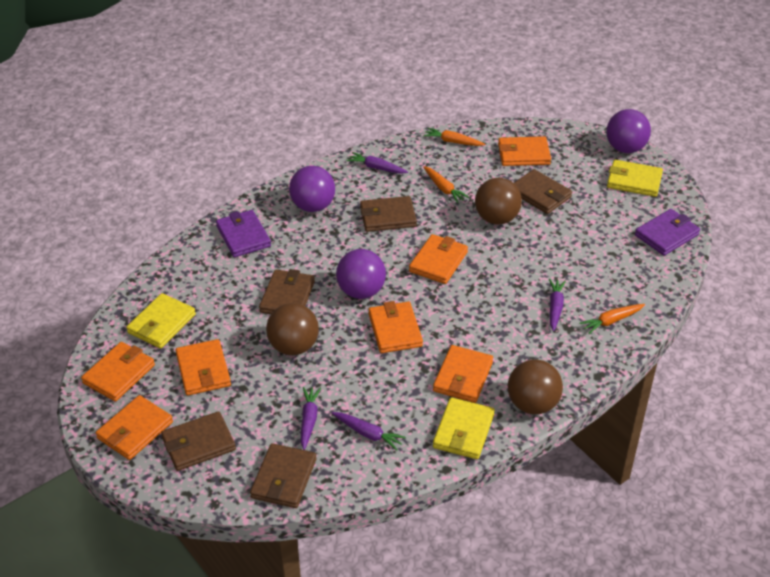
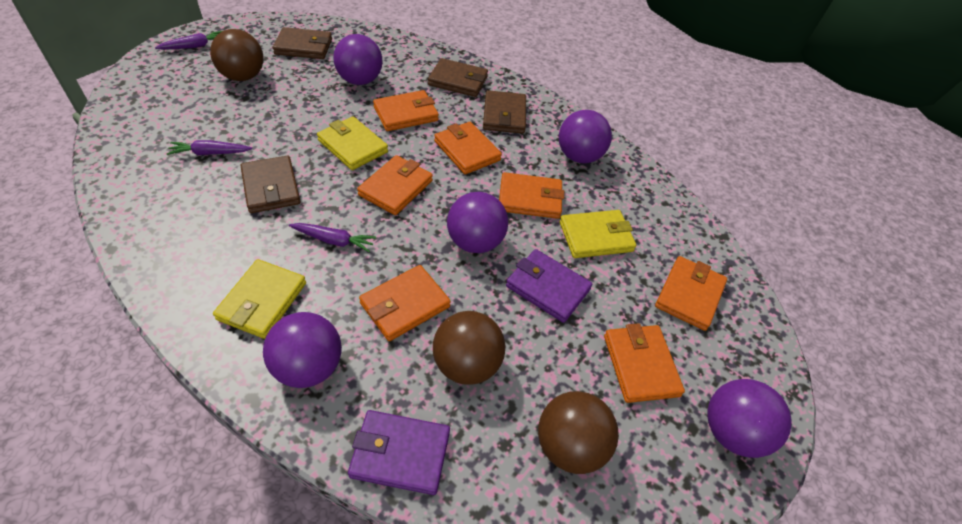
brown wallet: 5 -> 4
orange carrot: 3 -> 0
purple ball: 3 -> 5
purple carrot: 4 -> 3

